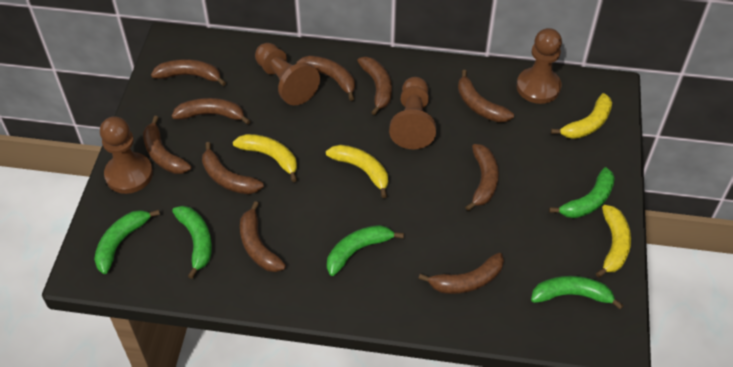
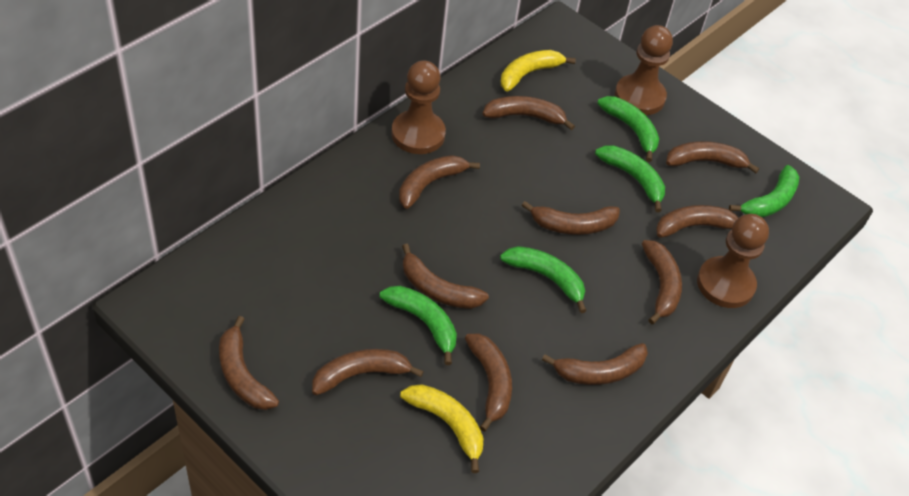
brown banana: 10 -> 11
brown pawn: 4 -> 3
yellow banana: 4 -> 2

